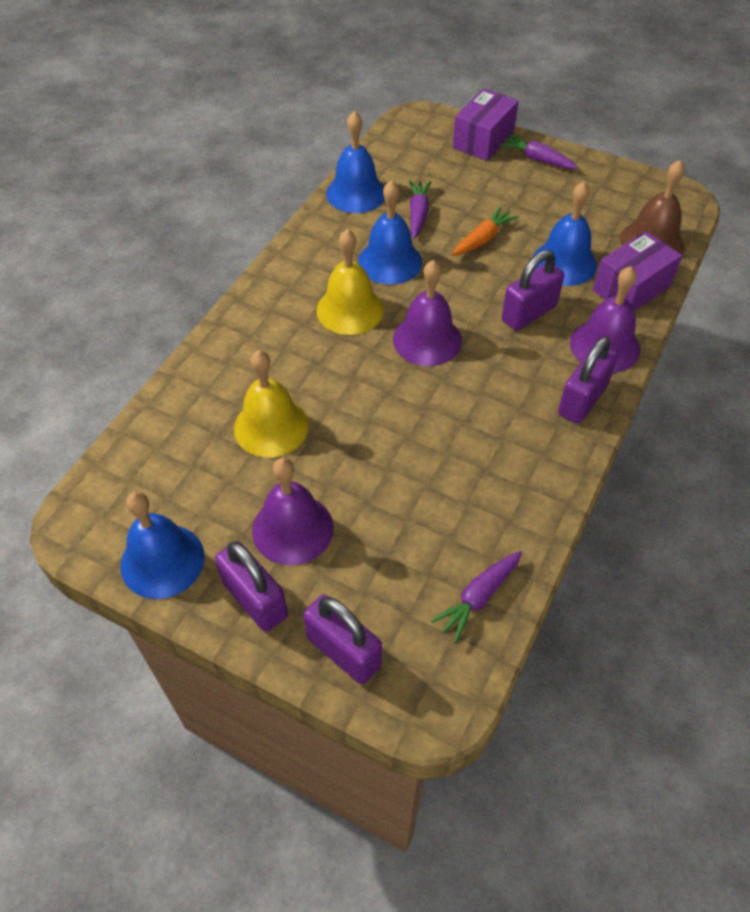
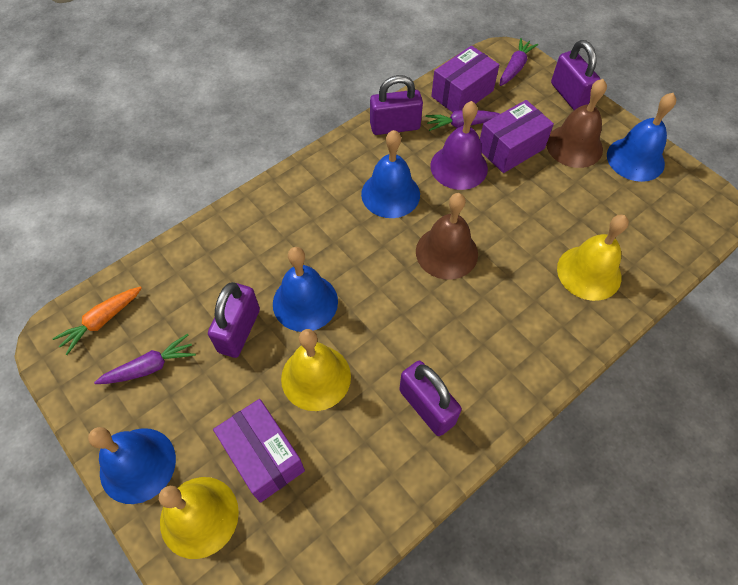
brown bell: 1 -> 2
purple bell: 3 -> 1
purple box: 2 -> 3
yellow bell: 2 -> 3

